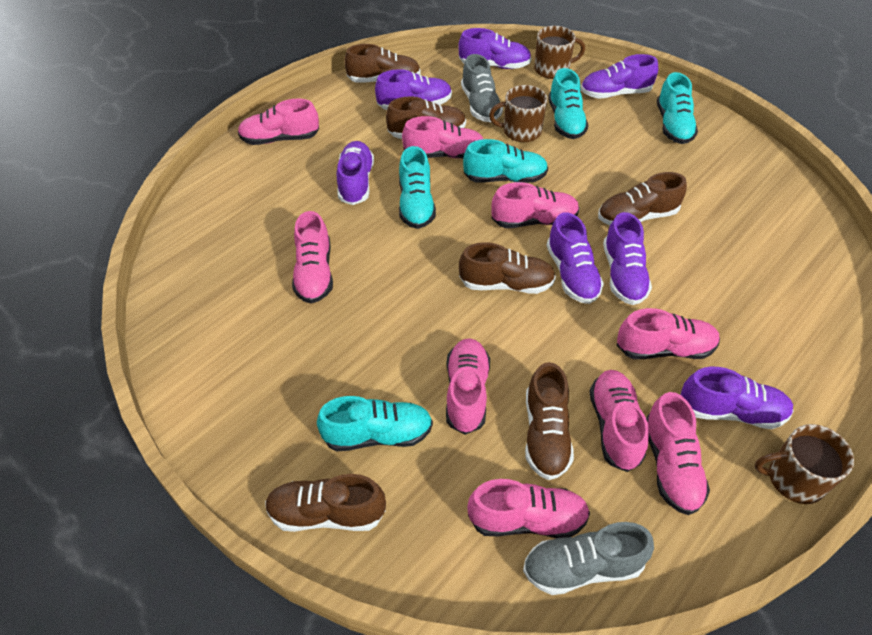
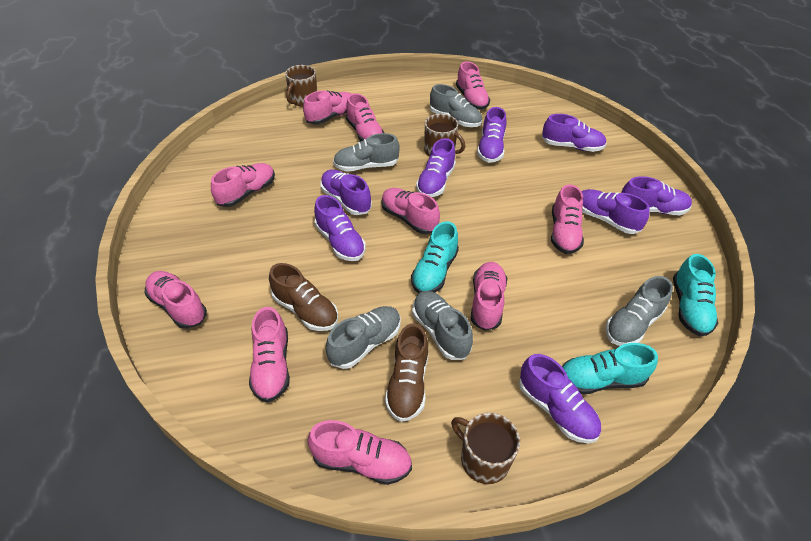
brown shoe: 6 -> 2
grey shoe: 2 -> 5
pink shoe: 9 -> 10
purple shoe: 7 -> 8
turquoise shoe: 5 -> 3

